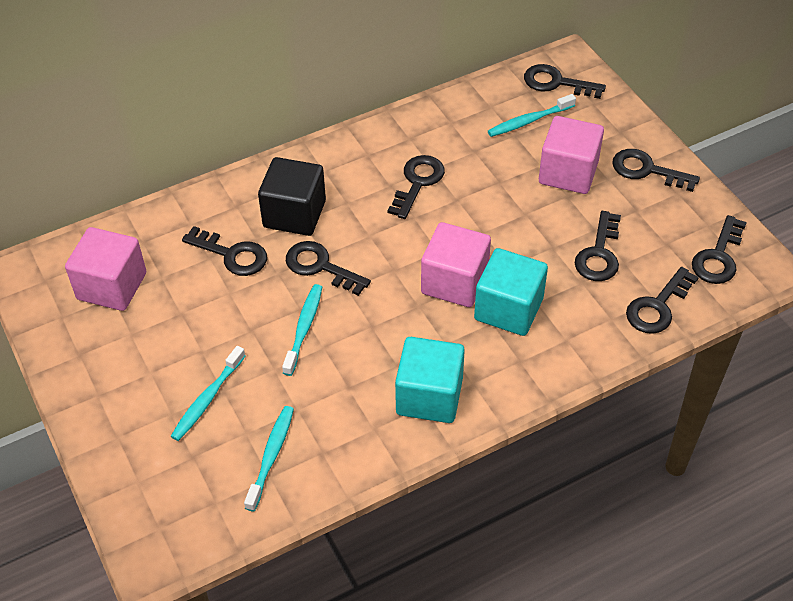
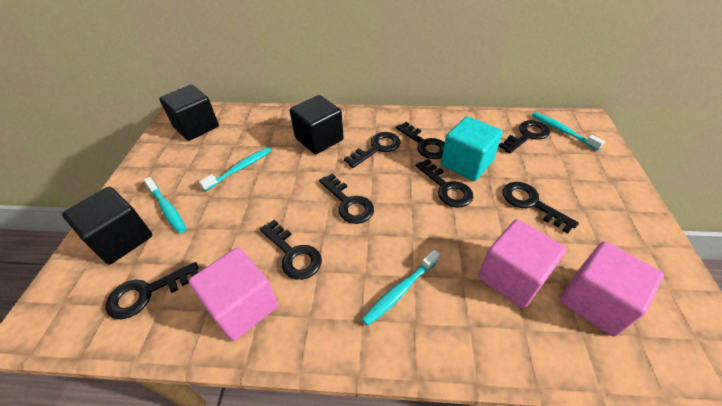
black cube: 1 -> 3
turquoise cube: 2 -> 1

